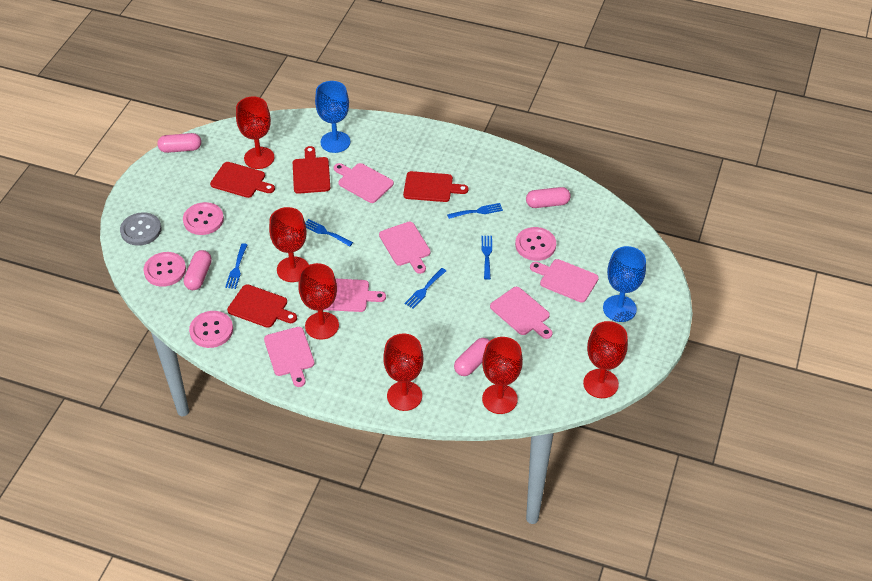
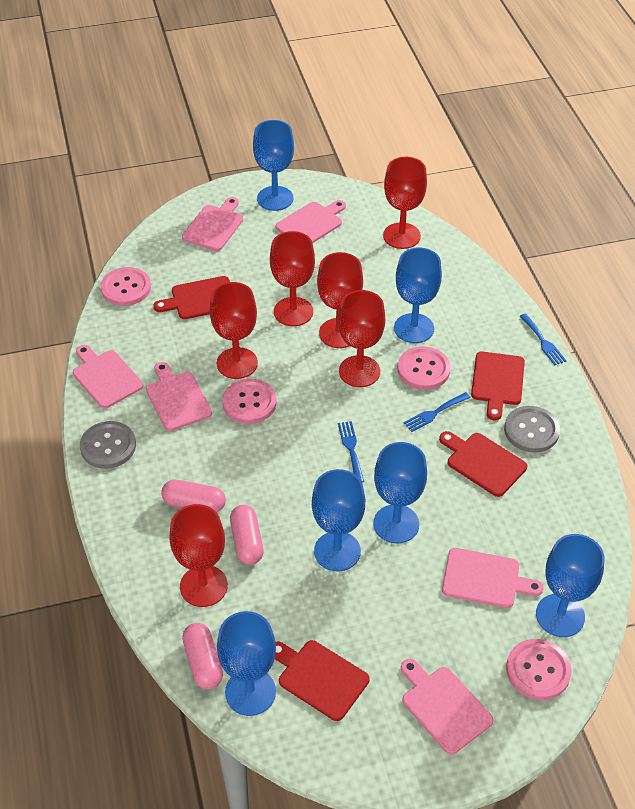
blue fork: 5 -> 3
blue goblet: 2 -> 6
grey button: 1 -> 2
pink capsule: 4 -> 3

